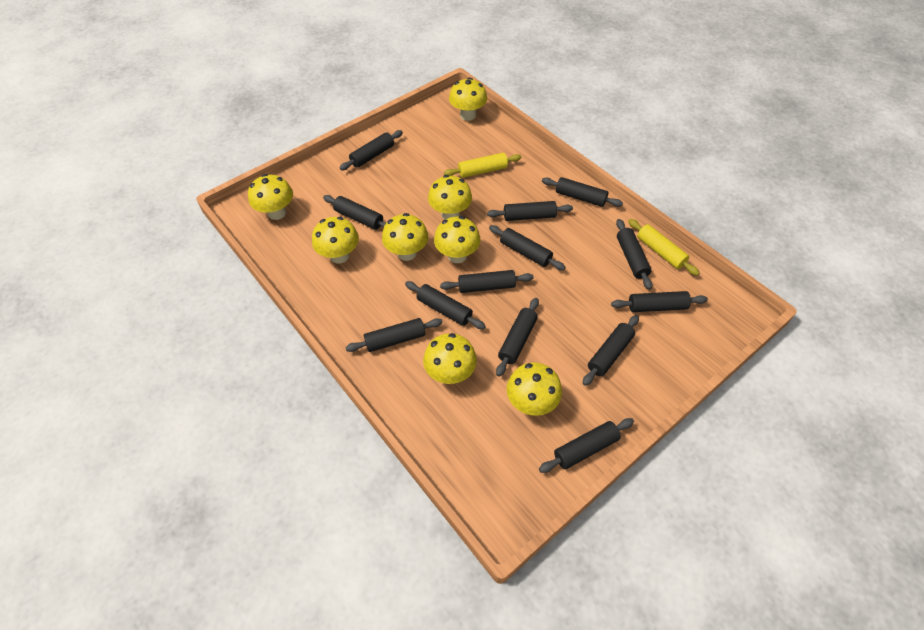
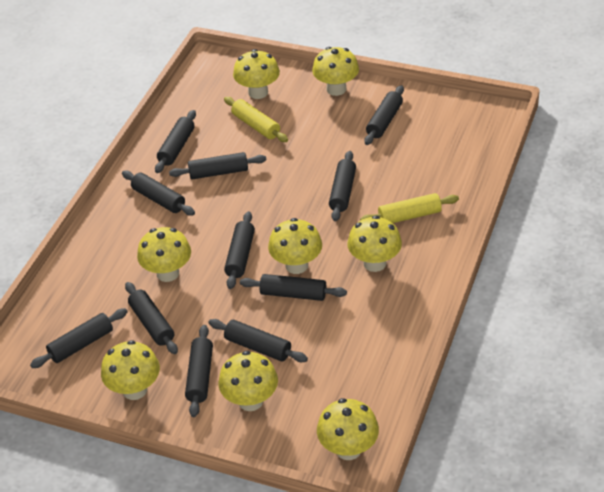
black rolling pin: 13 -> 11

